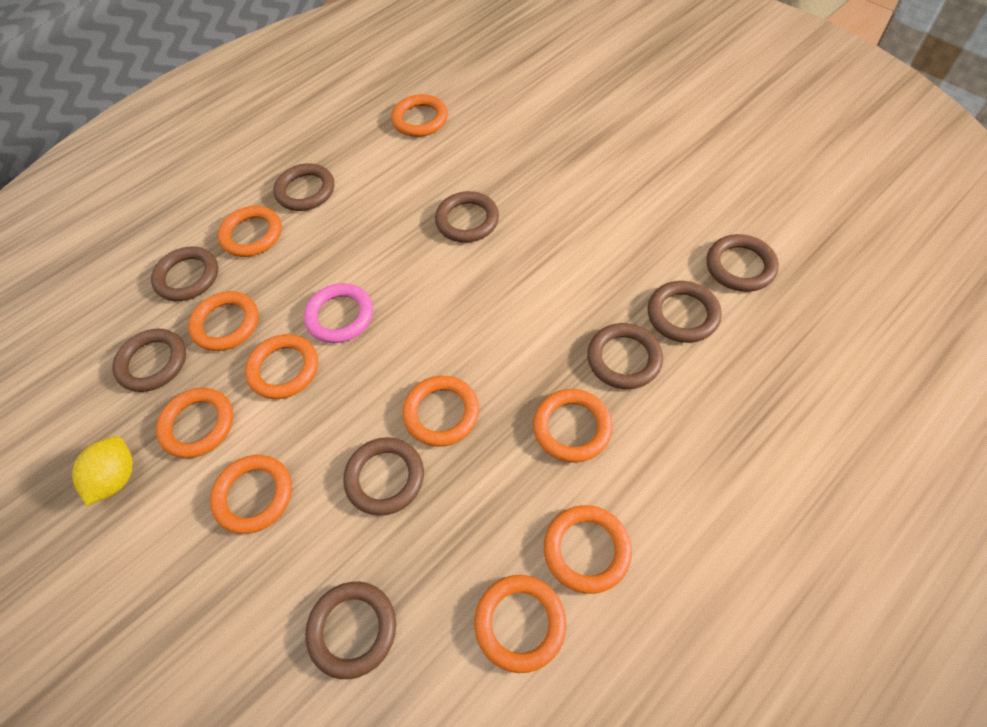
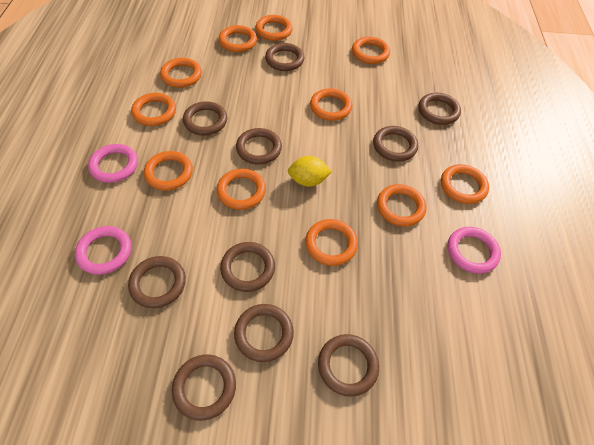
brown ring: 9 -> 10
orange ring: 10 -> 11
pink ring: 1 -> 3

